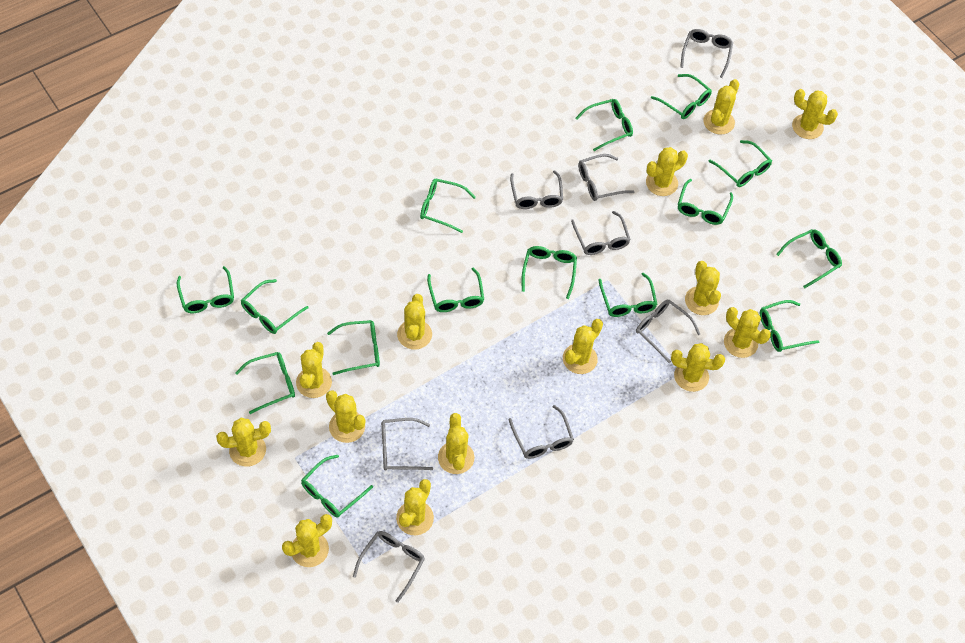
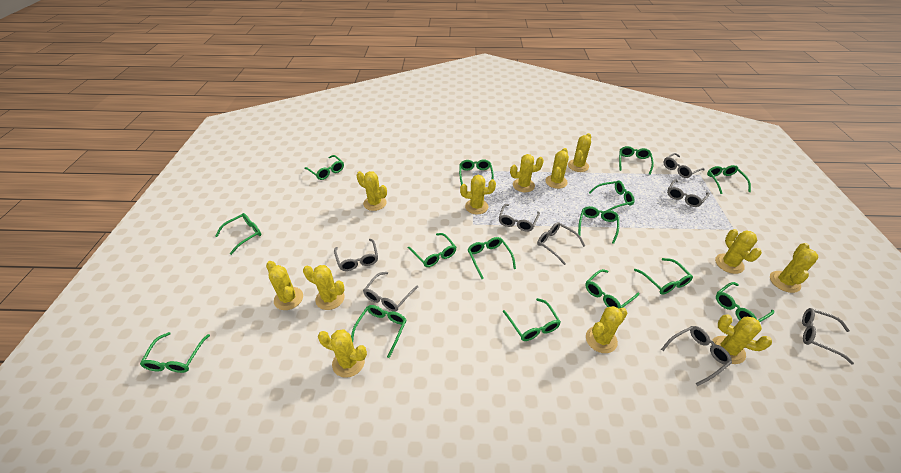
yellow cactus: 14 -> 12

